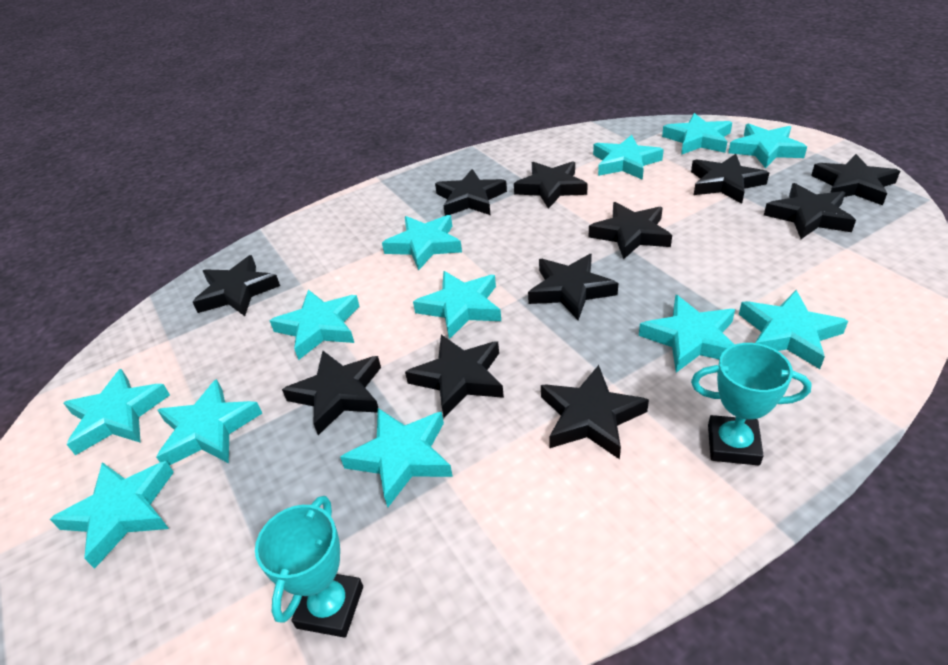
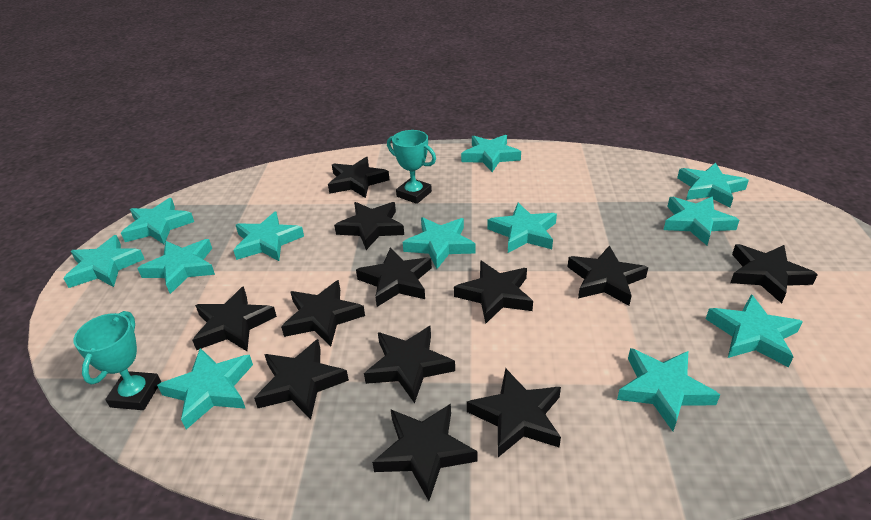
black star: 11 -> 12

